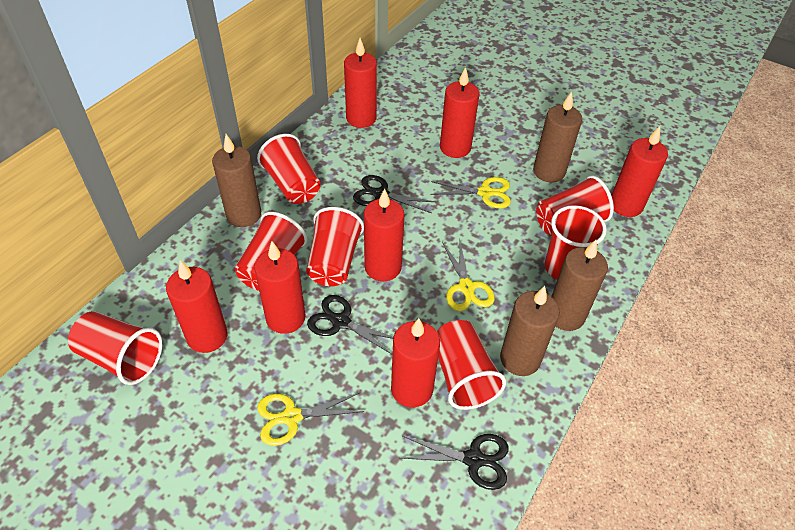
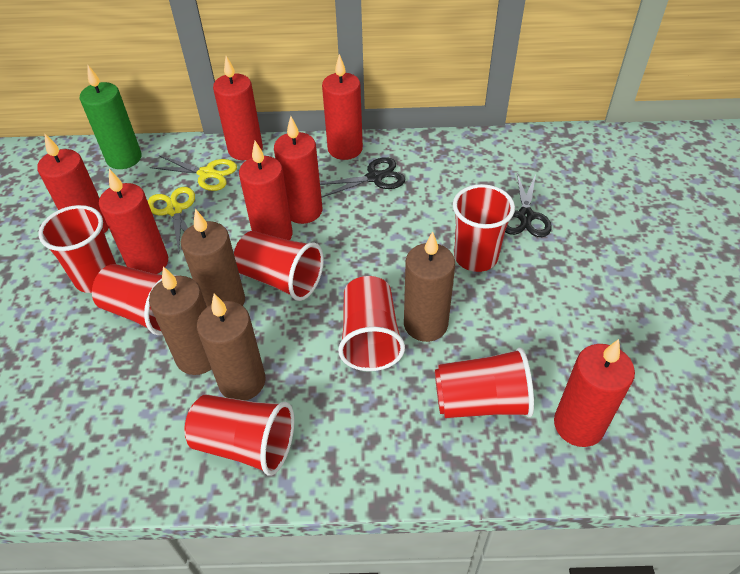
black scissors: 3 -> 2
green candle: 0 -> 1
yellow scissors: 3 -> 2

